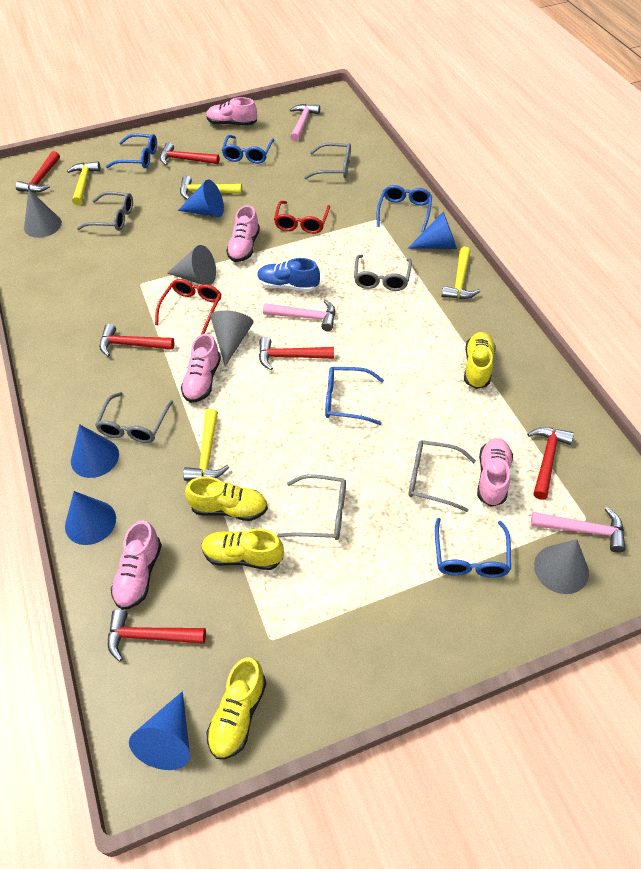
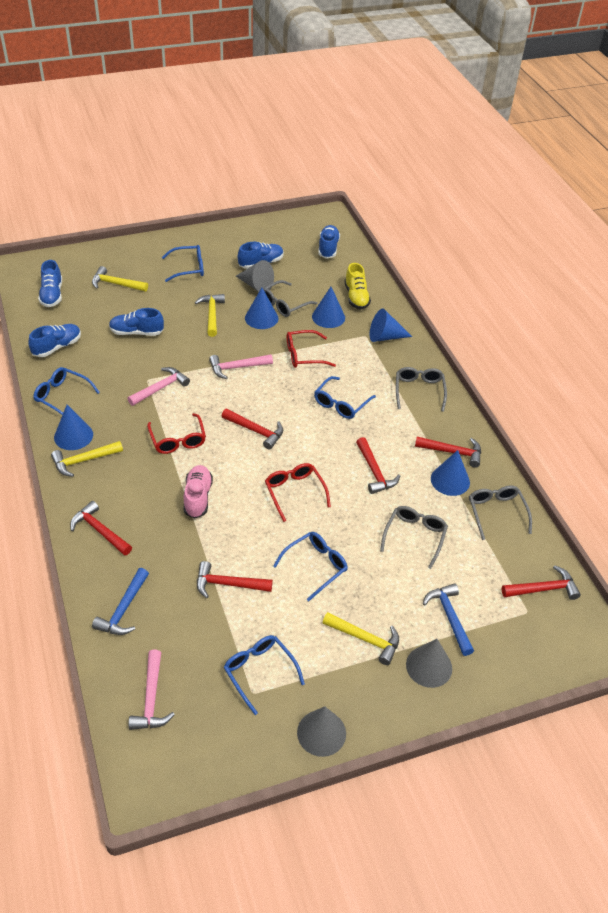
blue hammer: 0 -> 2
blue shoe: 1 -> 5
grey cone: 4 -> 3
grey glasses: 6 -> 4
pink shoe: 5 -> 1
red glasses: 2 -> 3
yellow shoe: 4 -> 1

